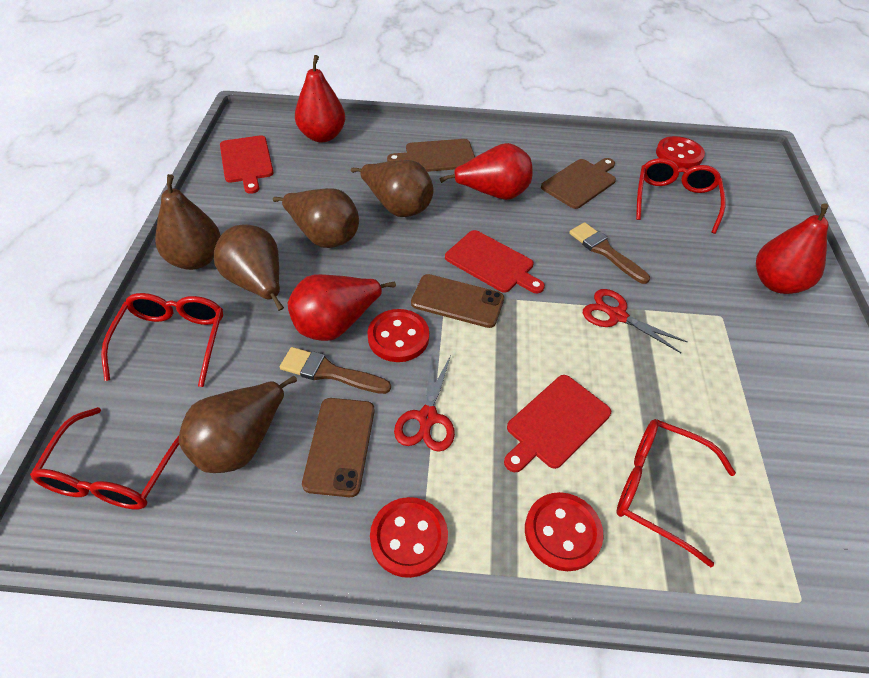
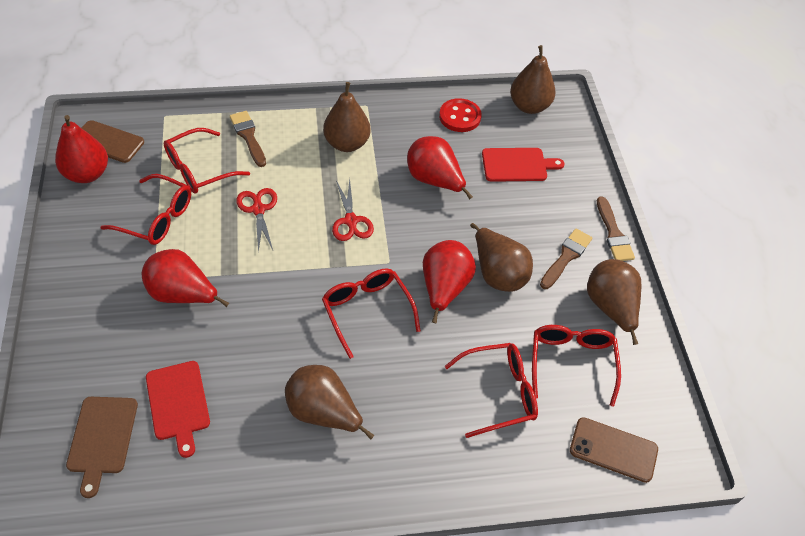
brown brush: 2 -> 3
brown cutting board: 2 -> 1
red button: 4 -> 1
red cutting board: 3 -> 2
red glasses: 4 -> 5

